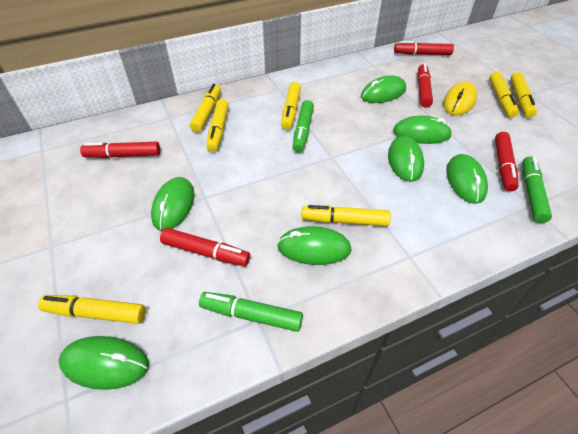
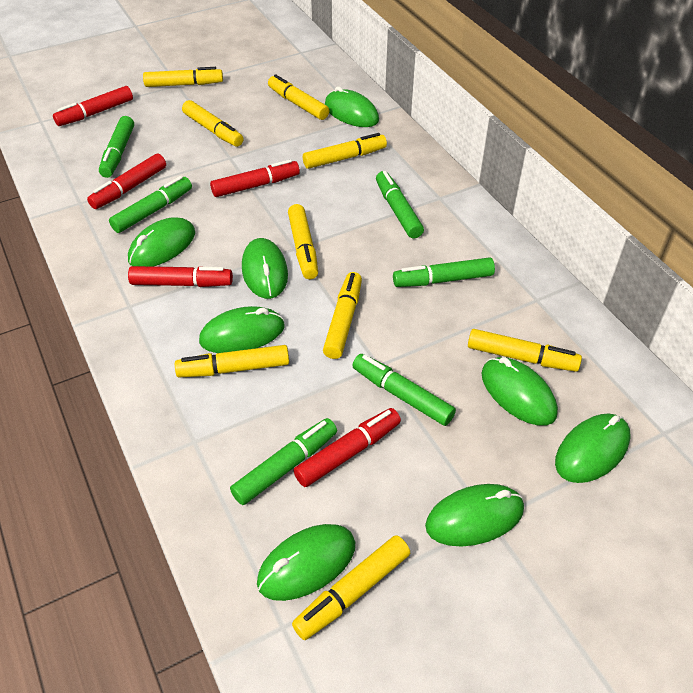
green marker: 3 -> 6
green mouse: 7 -> 8
yellow marker: 7 -> 9
yellow mouse: 1 -> 0

